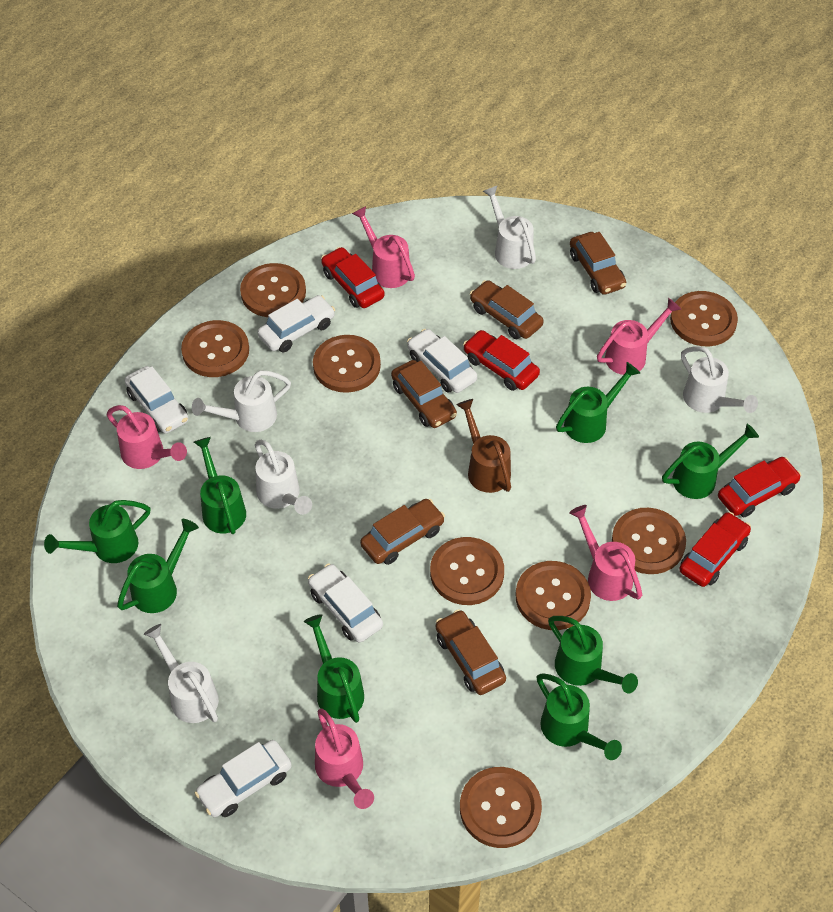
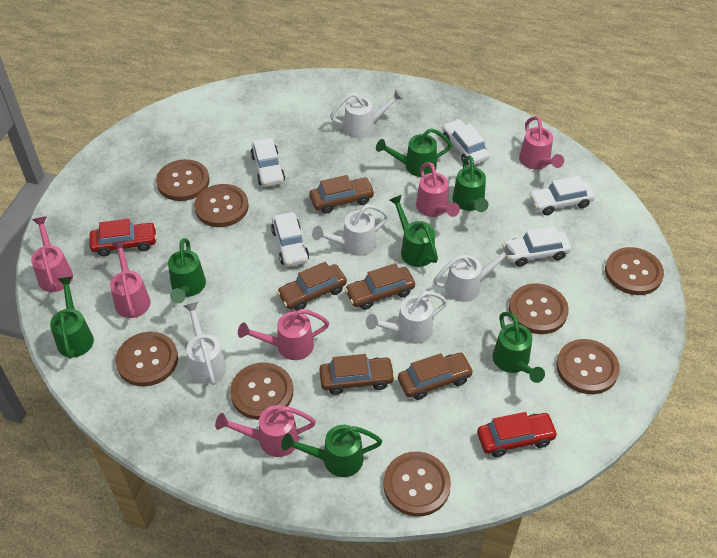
brown watering can: 1 -> 0
green watering can: 8 -> 7
pink watering can: 5 -> 6
red car: 4 -> 2

